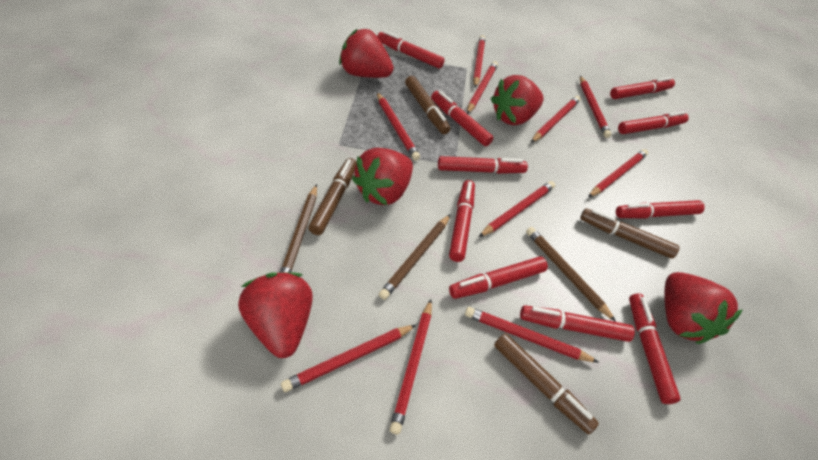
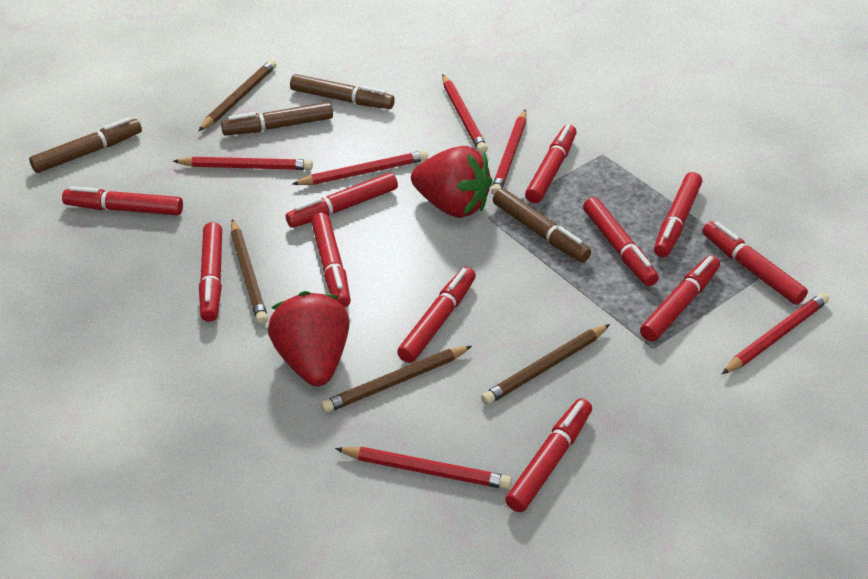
brown pencil: 3 -> 4
red marker: 10 -> 11
red pencil: 10 -> 6
red strawberry: 5 -> 2

